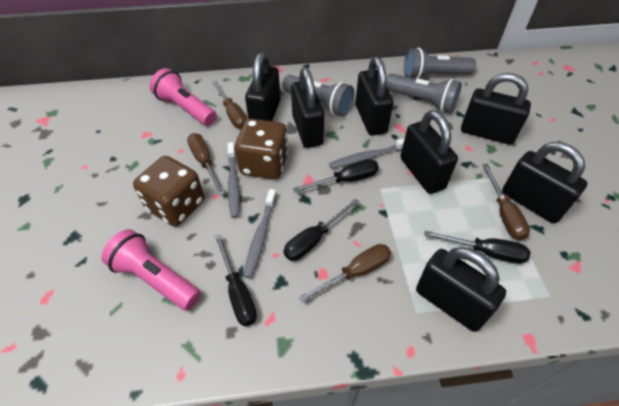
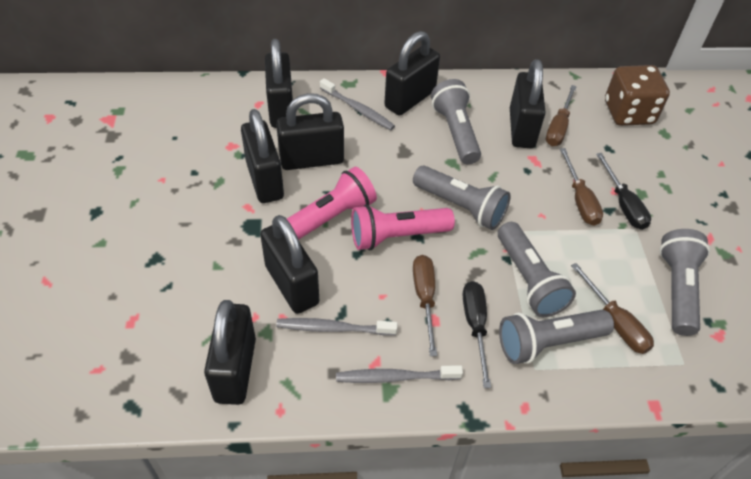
black screwdriver: 4 -> 2
brown dice: 2 -> 1
grey flashlight: 3 -> 5

